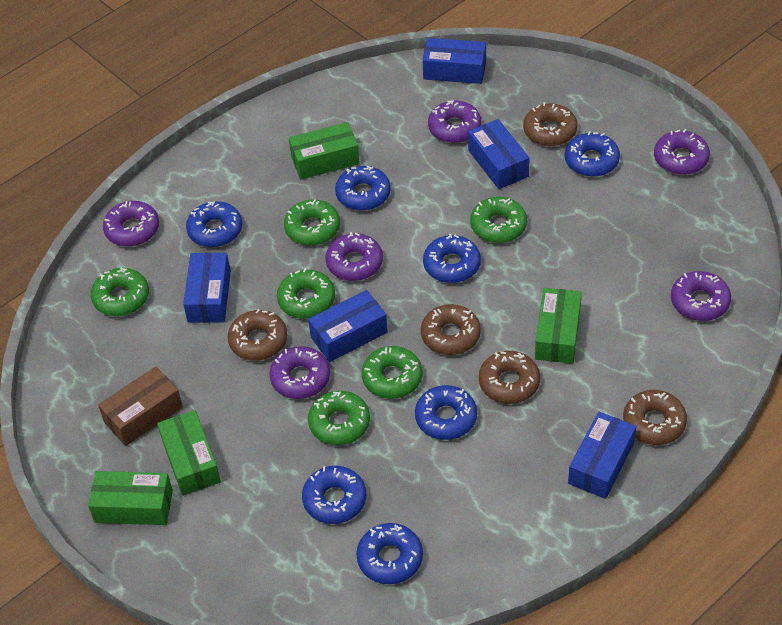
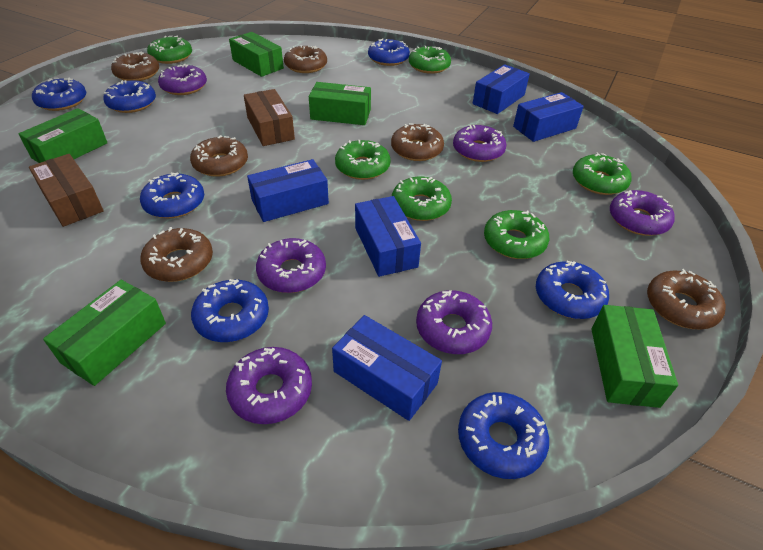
brown box: 1 -> 2
brown donut: 5 -> 6
green box: 4 -> 5

